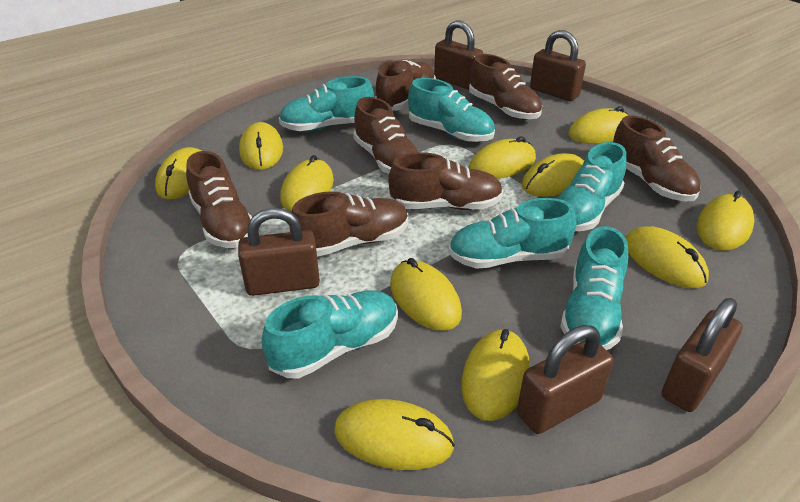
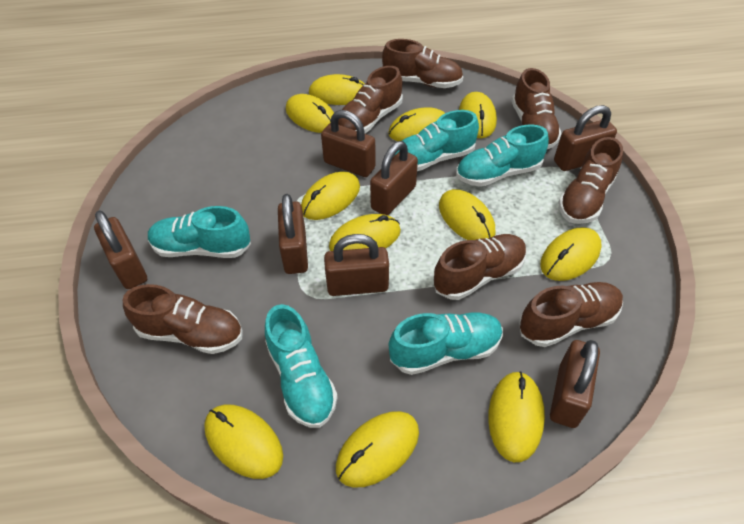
brown padlock: 5 -> 7
turquoise shoe: 6 -> 5

